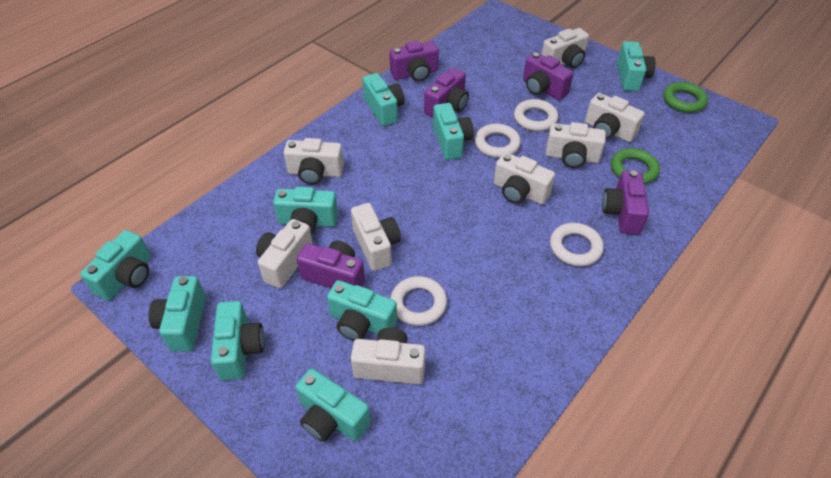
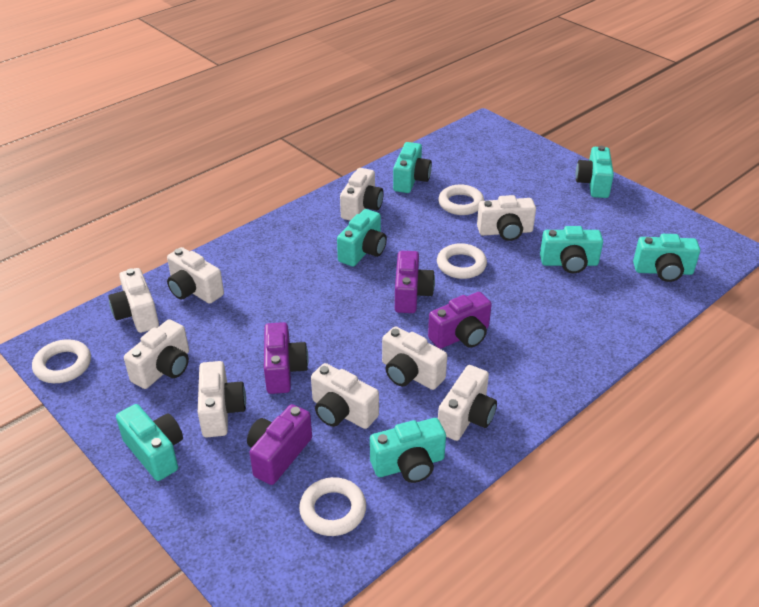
green ring: 2 -> 0
purple camera: 5 -> 4
turquoise camera: 9 -> 7
white camera: 8 -> 9

